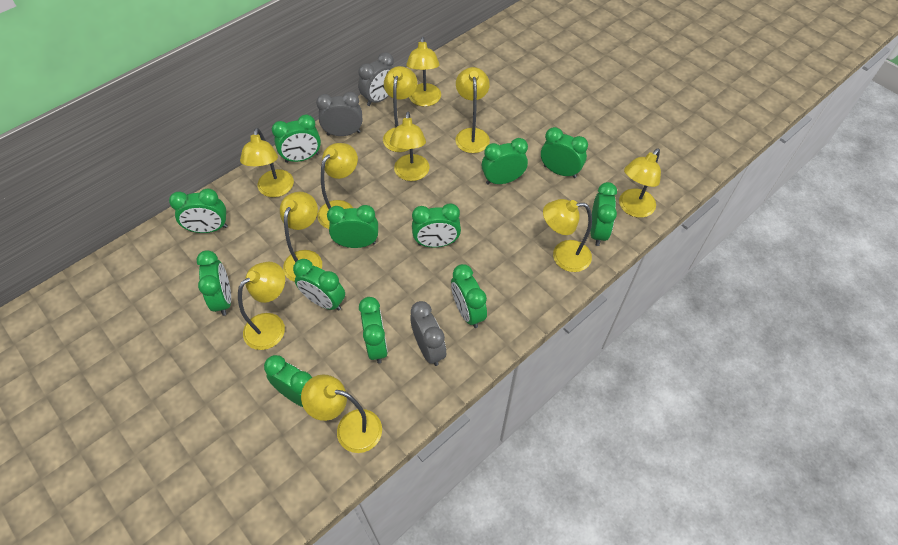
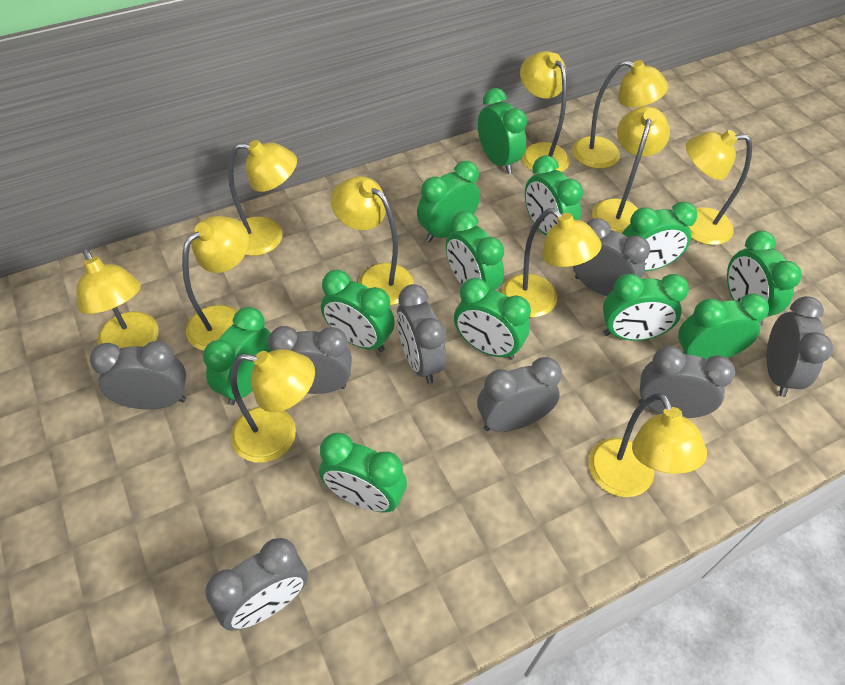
grey clock: 3 -> 8

